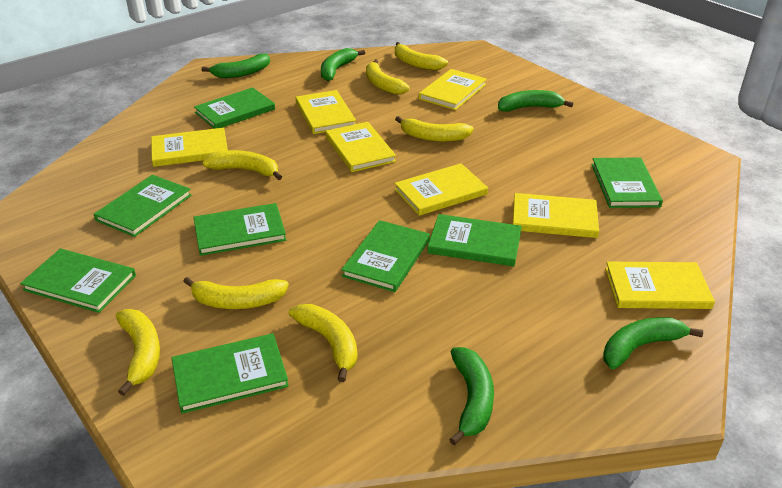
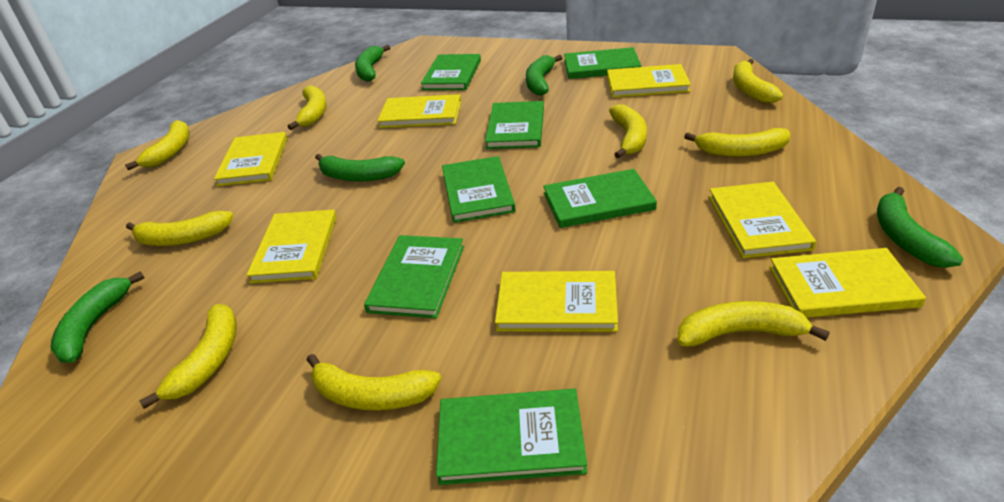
green book: 8 -> 7
yellow banana: 7 -> 9

